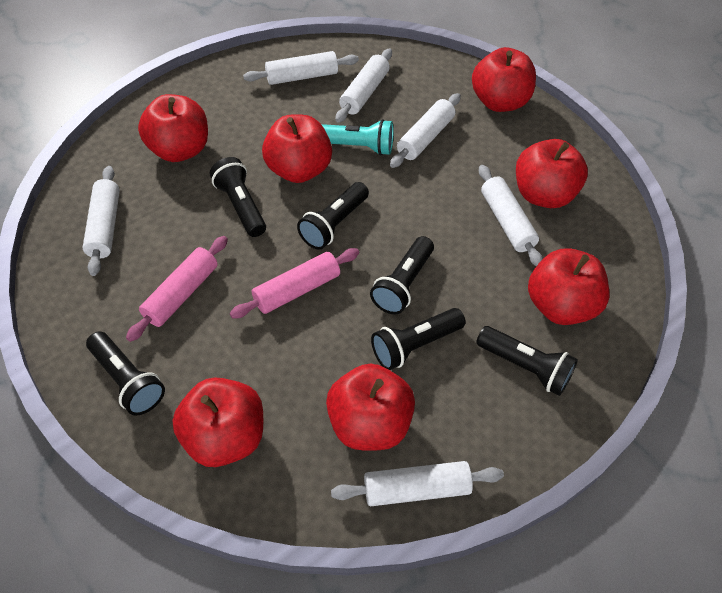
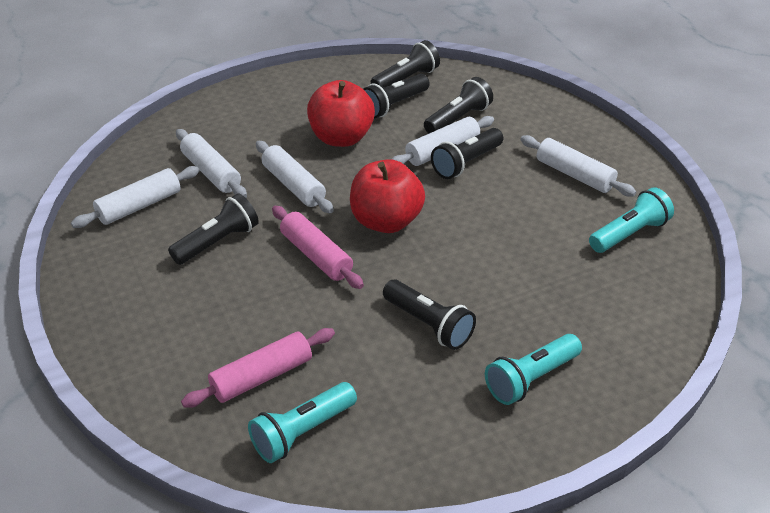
red apple: 7 -> 2
turquoise flashlight: 1 -> 3
white rolling pin: 6 -> 5

